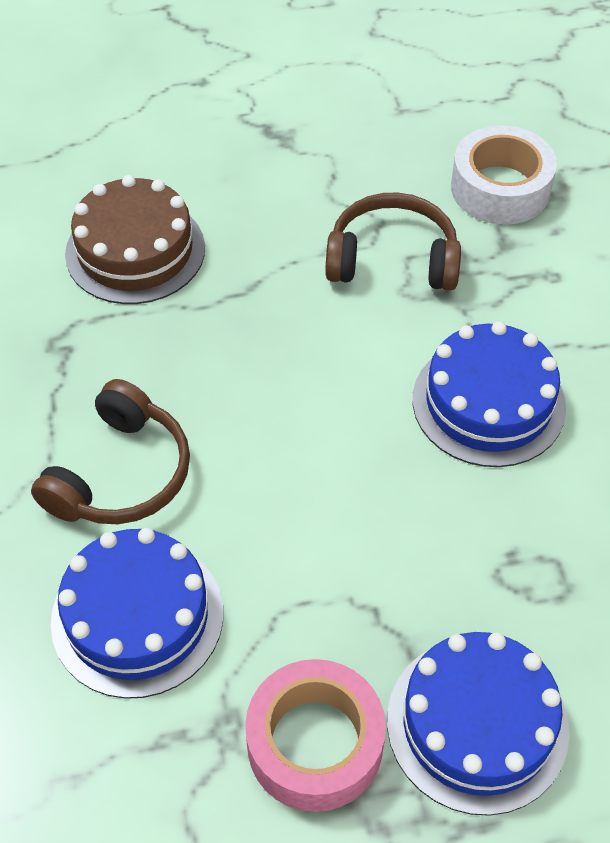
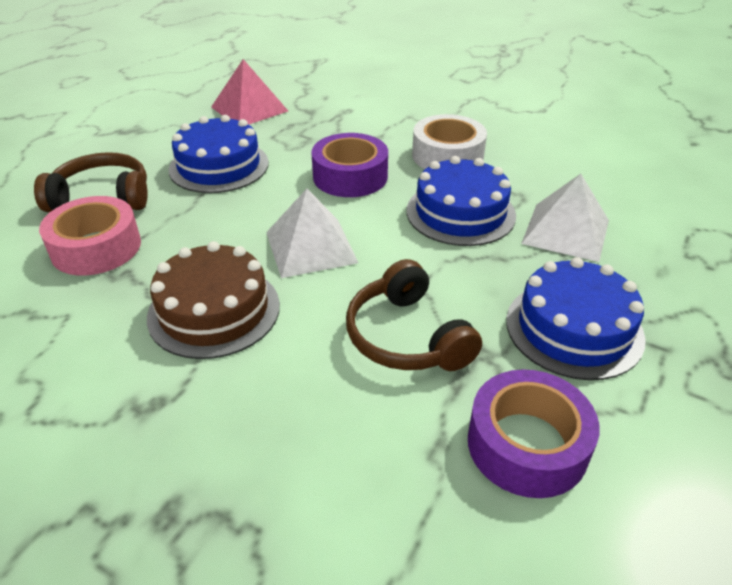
pink pyramid: 0 -> 1
purple tape: 0 -> 2
white pyramid: 0 -> 2

